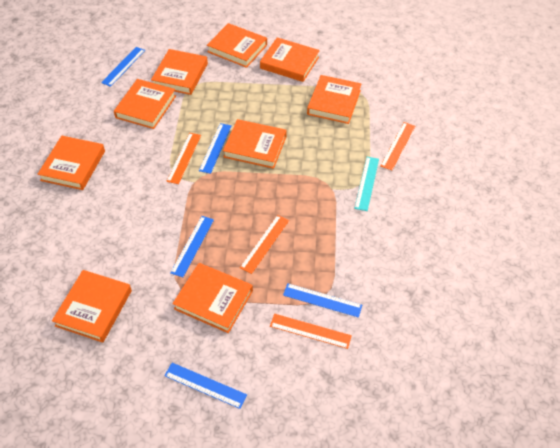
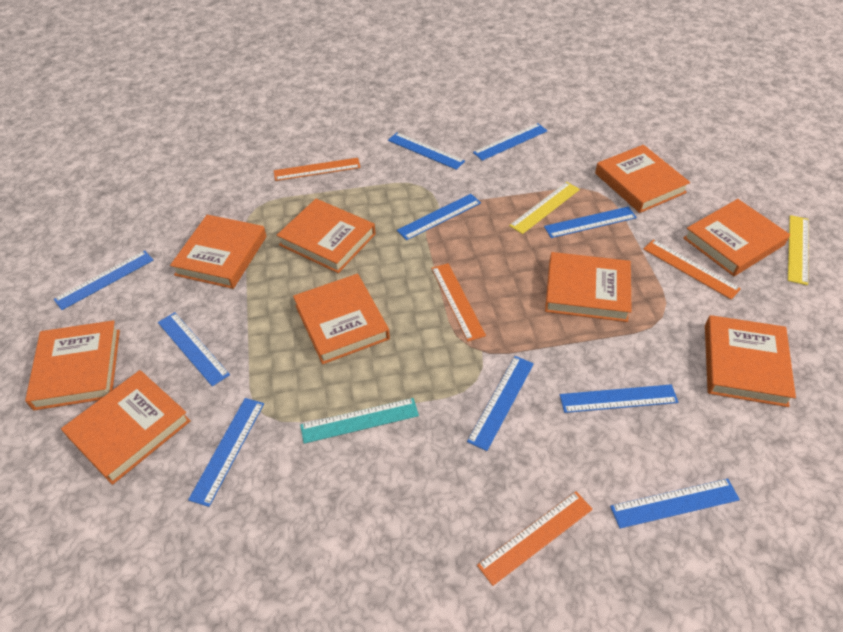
blue ruler: 5 -> 10
yellow ruler: 0 -> 2

